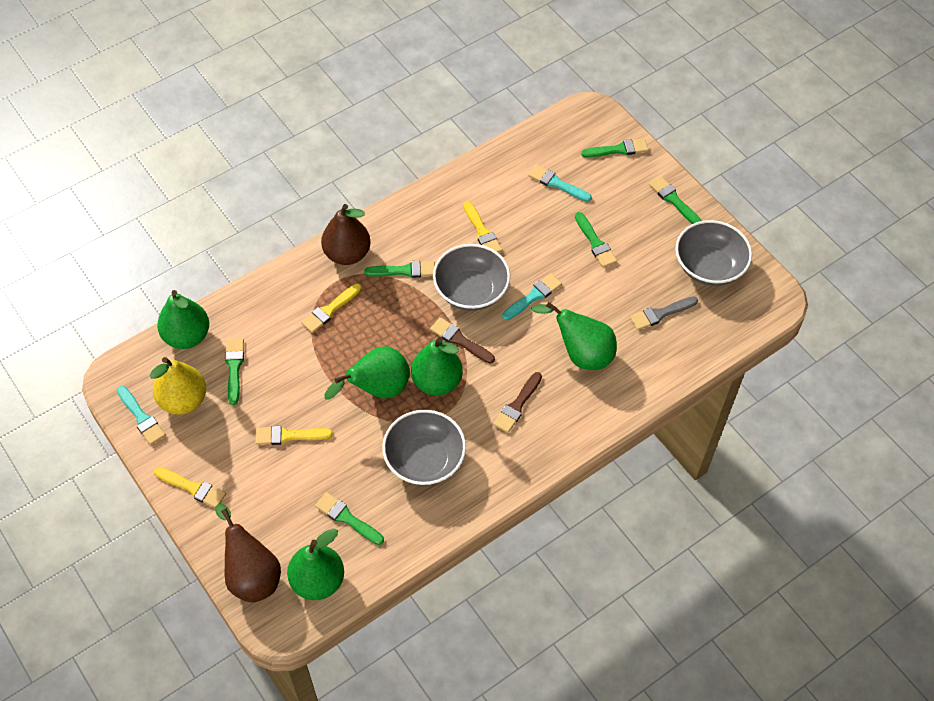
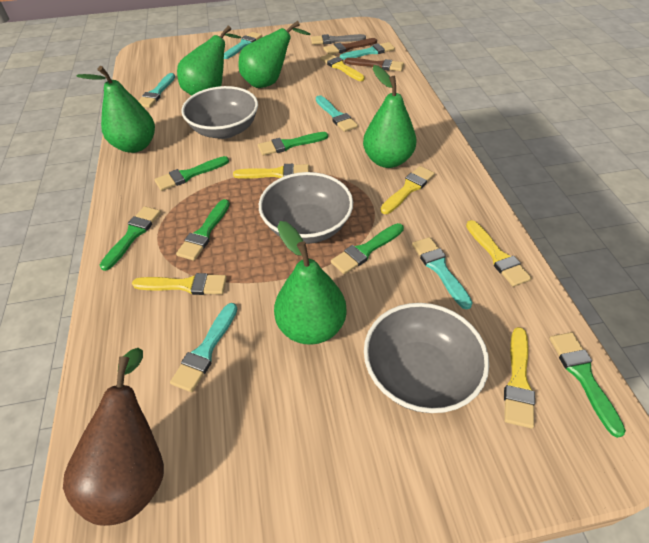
brown pear: 2 -> 1
turquoise brush: 3 -> 6
yellow brush: 4 -> 6
yellow pear: 1 -> 0

